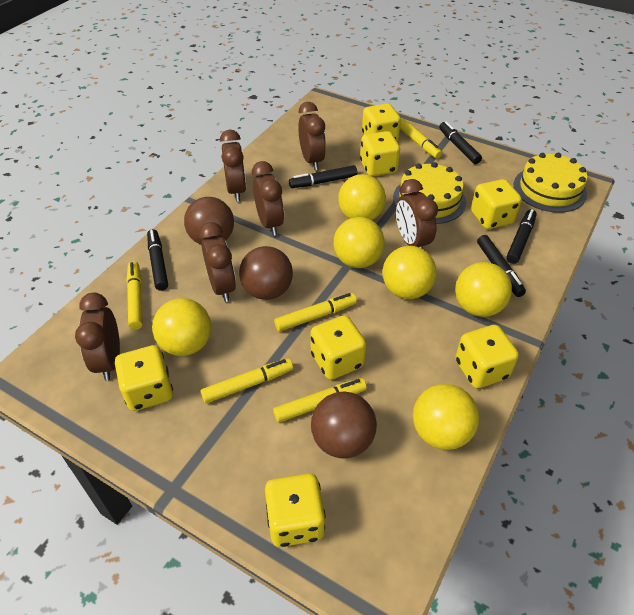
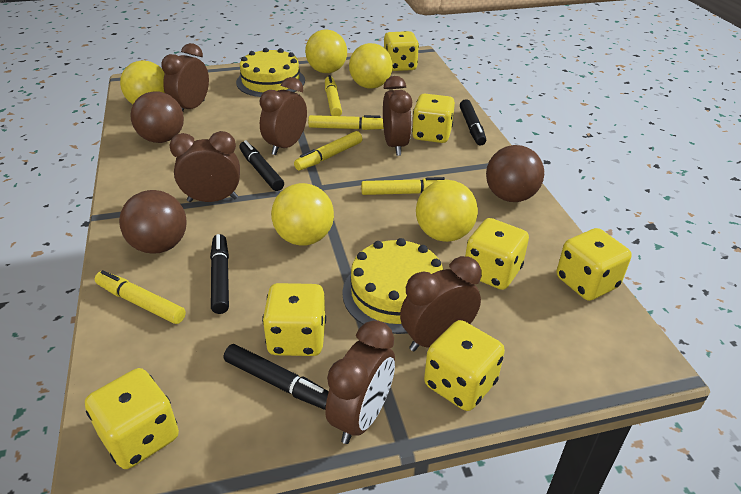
black marker: 5 -> 4
yellow ball: 6 -> 5

